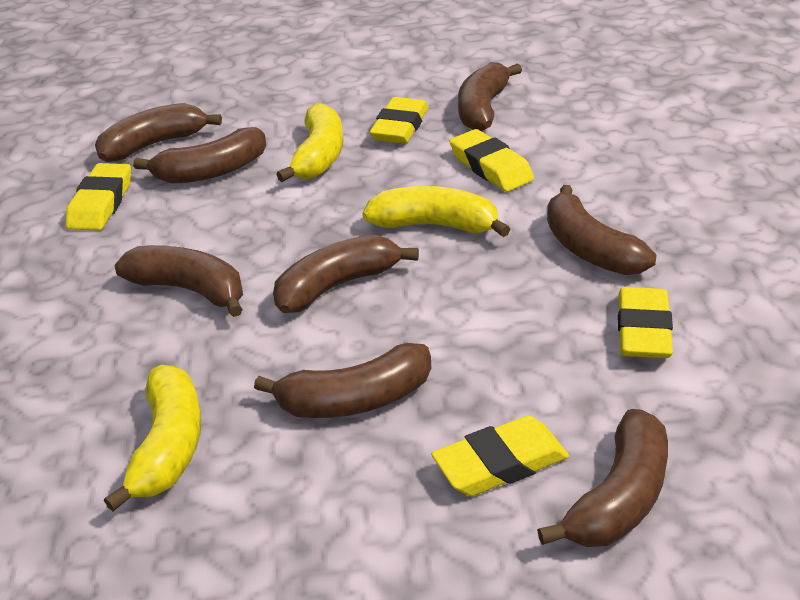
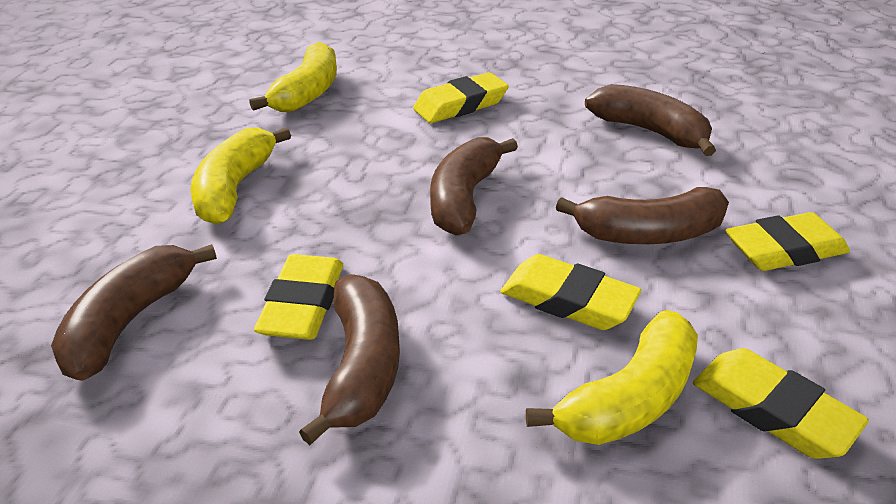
brown banana: 8 -> 5

